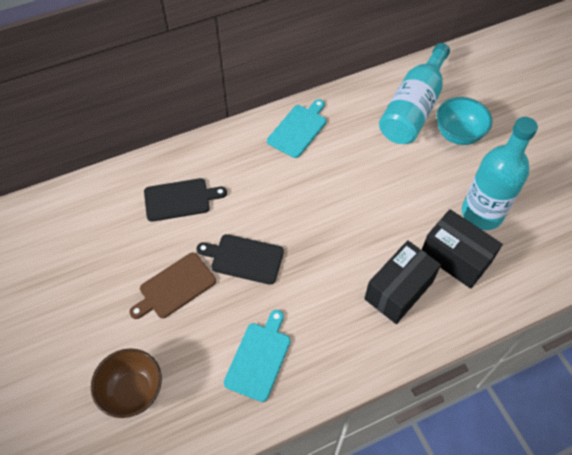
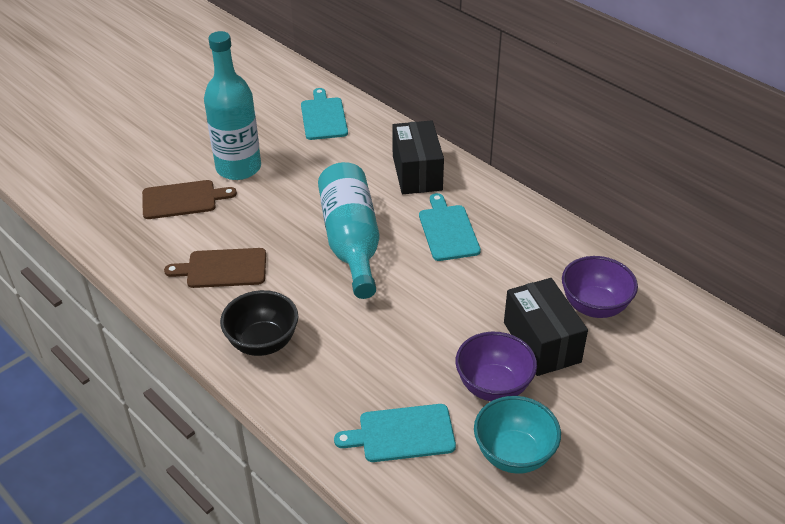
black bowl: 0 -> 1
black cutting board: 2 -> 0
brown bowl: 1 -> 0
brown cutting board: 1 -> 2
purple bowl: 0 -> 2
turquoise cutting board: 2 -> 3

